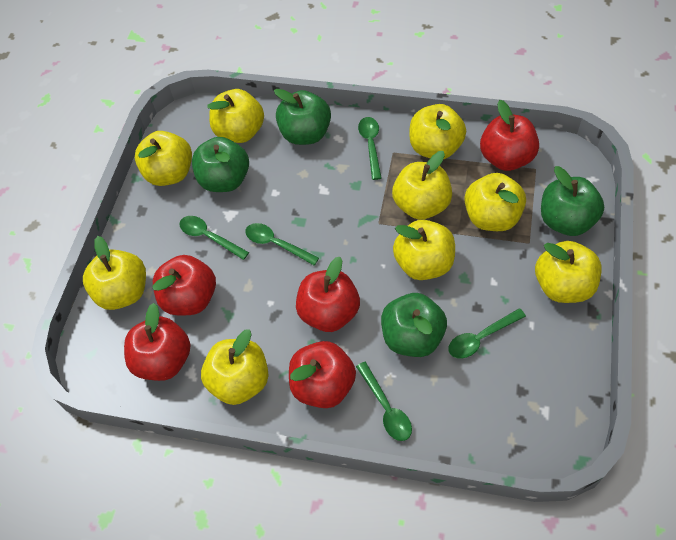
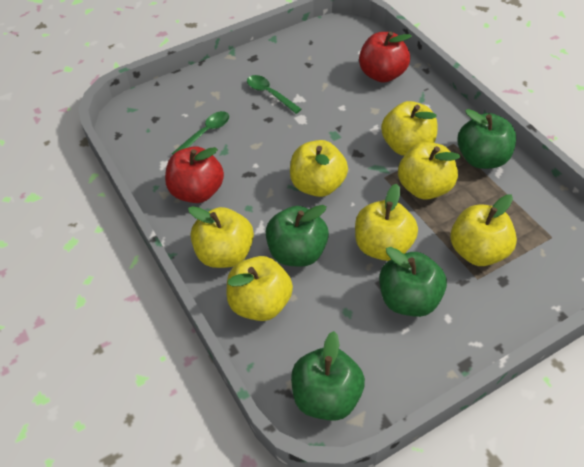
green spoon: 5 -> 2
red apple: 5 -> 2
yellow apple: 9 -> 7

